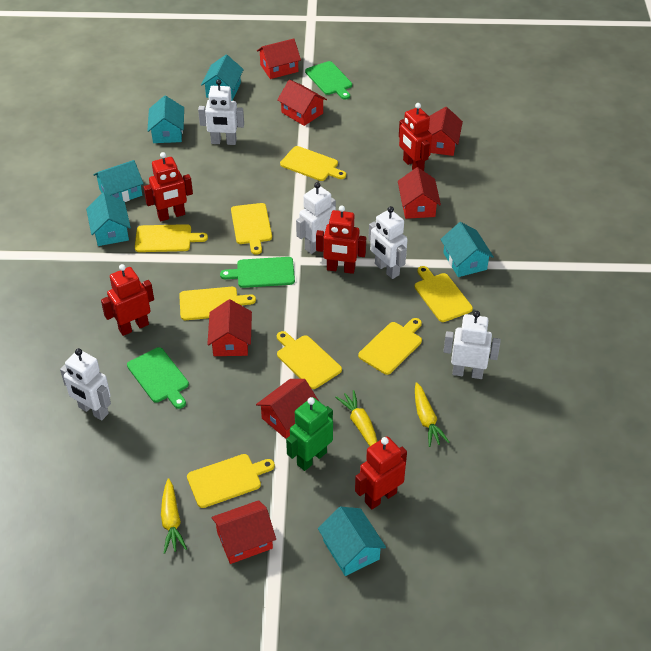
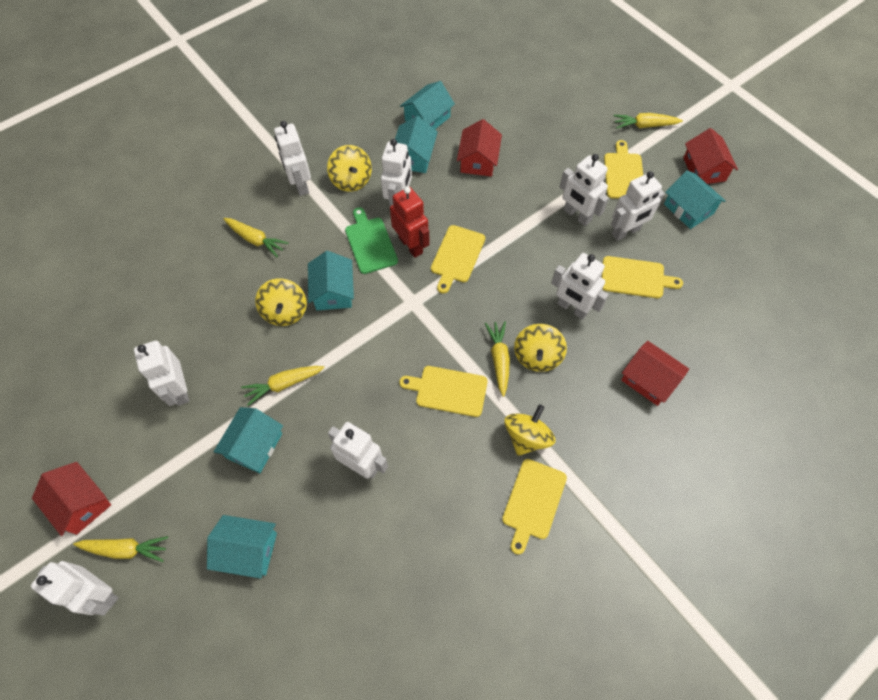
green cutting board: 3 -> 1
green robot: 1 -> 0
red house: 7 -> 4
red robot: 5 -> 1
white robot: 5 -> 8
yellow carrot: 3 -> 5
yellow cutting board: 8 -> 5
yellow spinning top: 0 -> 4

